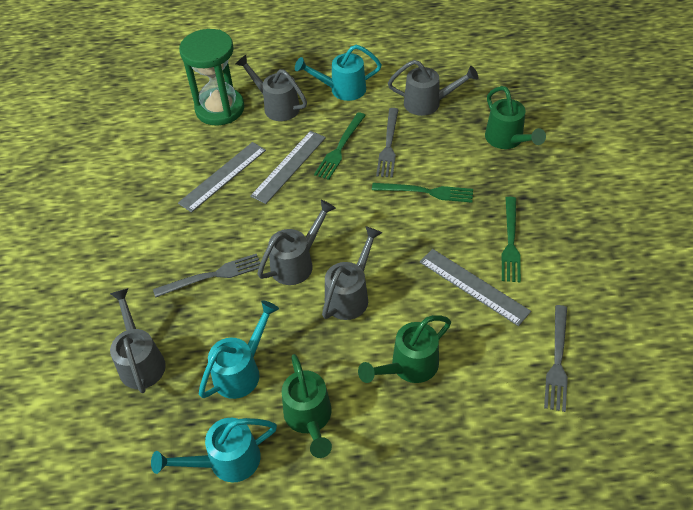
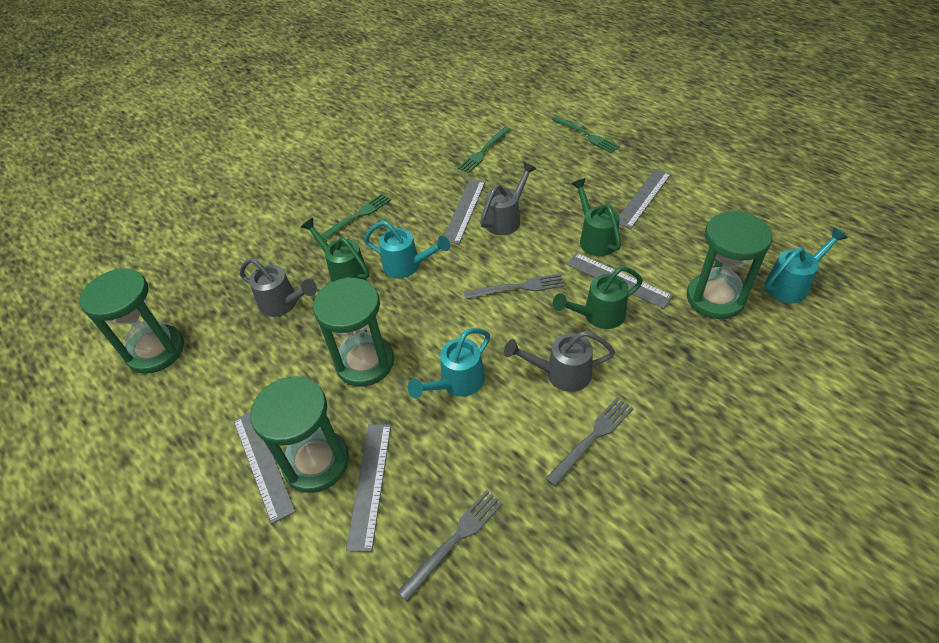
green hourglass: 1 -> 4
grey ruler: 3 -> 5
grey watering can: 5 -> 3

